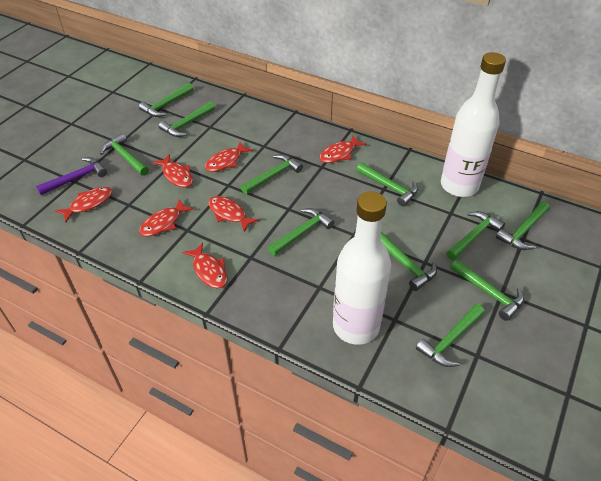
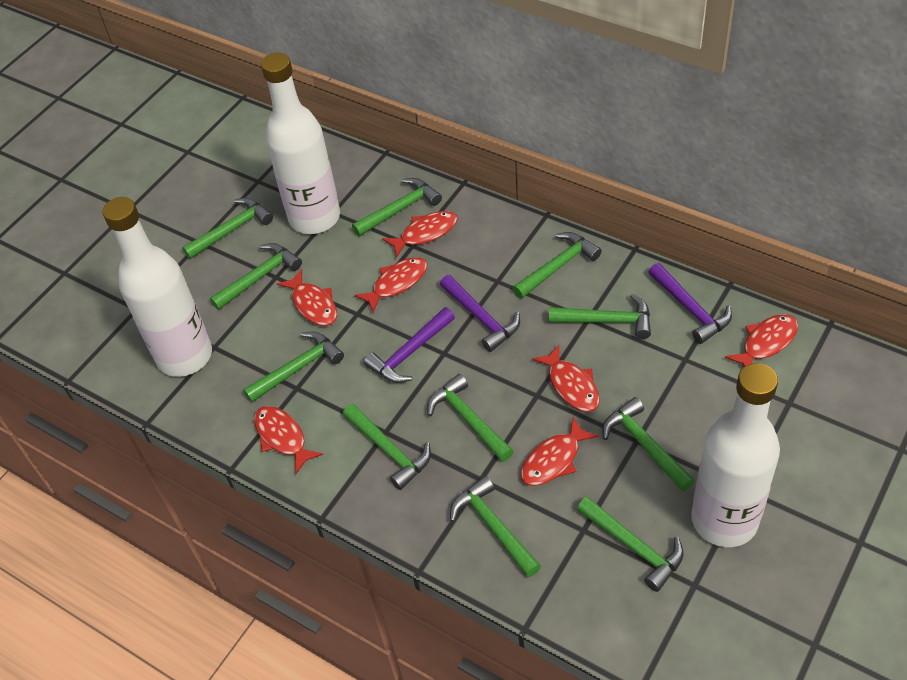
purple hammer: 1 -> 3
white bottle: 2 -> 3

